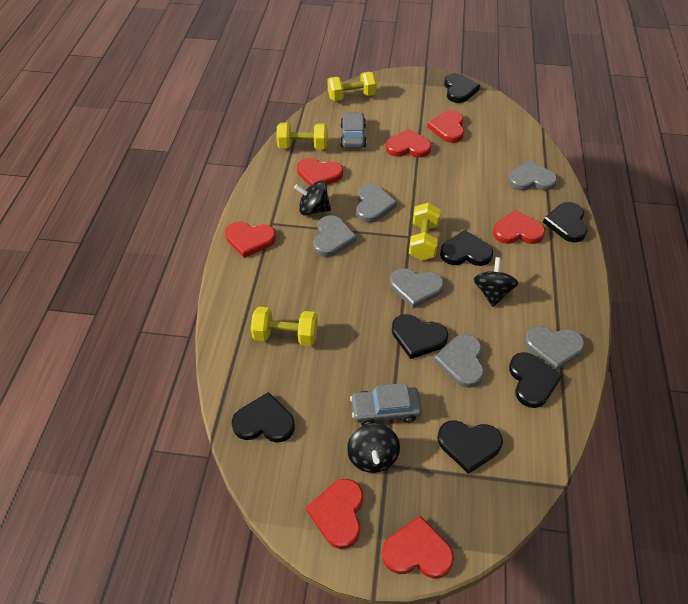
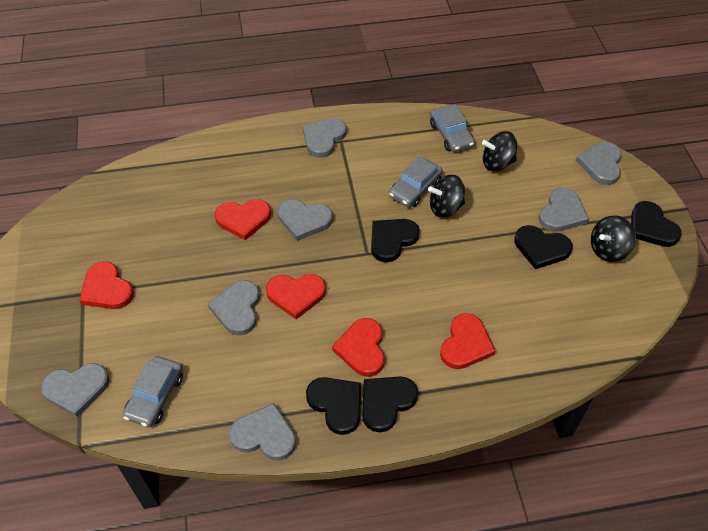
black heart: 7 -> 5
grey car: 2 -> 3
grey heart: 6 -> 7
red heart: 7 -> 5
yellow dumbbell: 4 -> 0

